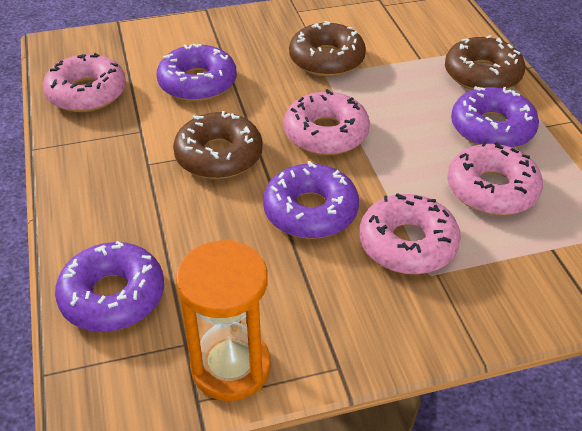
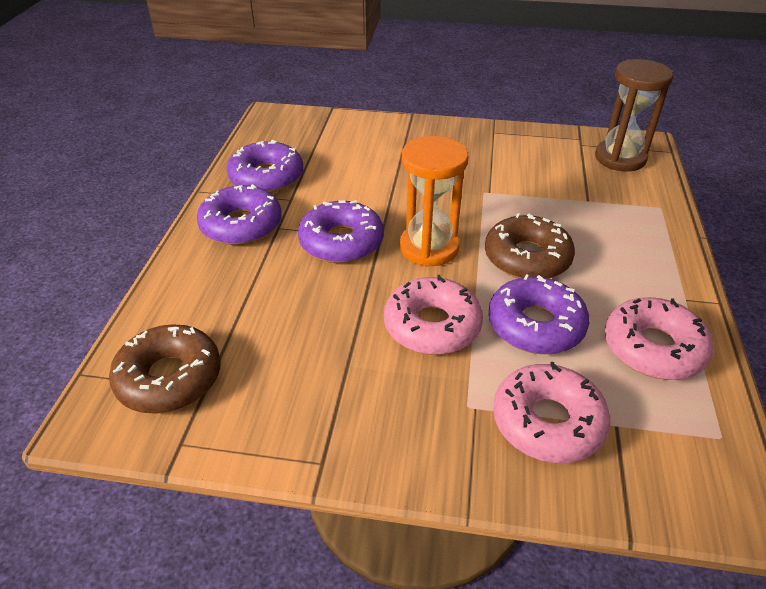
brown donut: 3 -> 2
brown hourglass: 0 -> 1
pink donut: 4 -> 3

